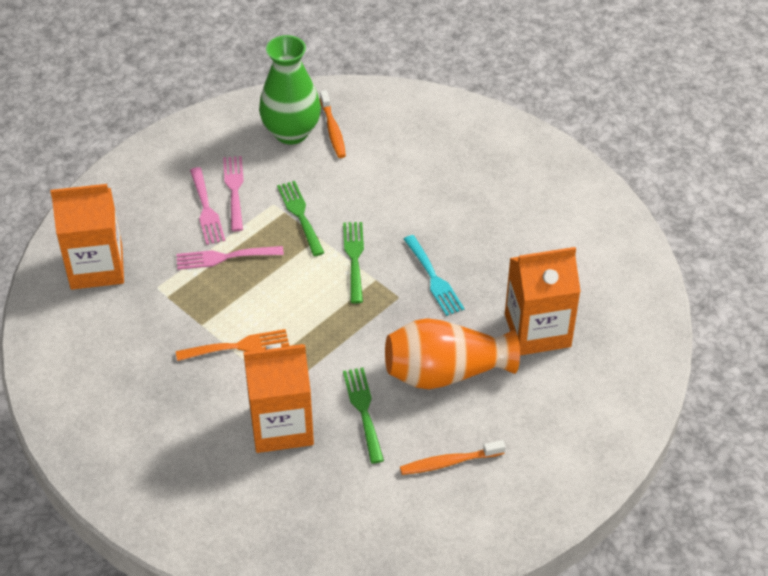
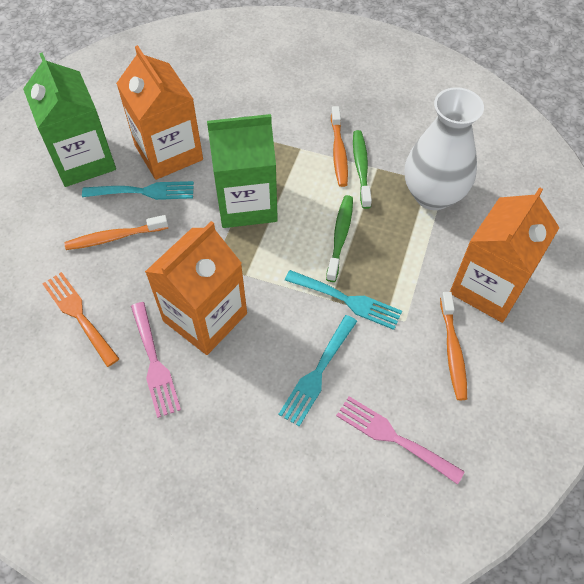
green carton: 0 -> 2
green fork: 3 -> 0
green toothbrush: 0 -> 2
green vase: 1 -> 0
orange toothbrush: 2 -> 3
orange vase: 1 -> 0
pink fork: 3 -> 2
turquoise fork: 1 -> 3
white vase: 0 -> 1

